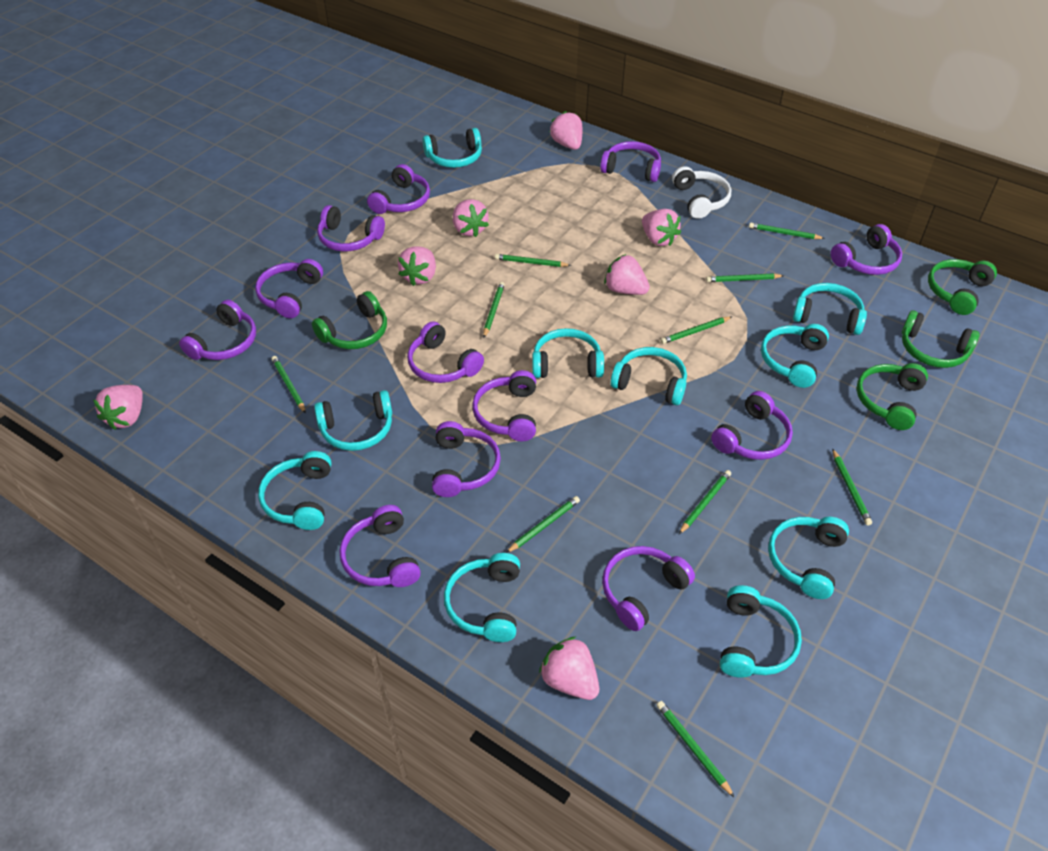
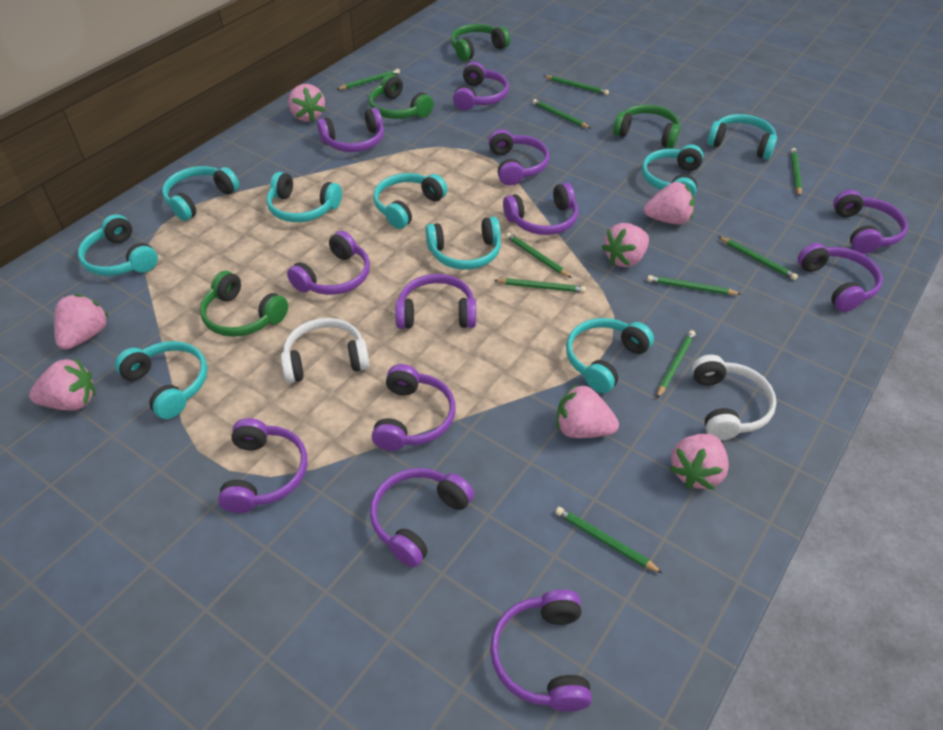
turquoise headphones: 10 -> 9
white headphones: 1 -> 2

